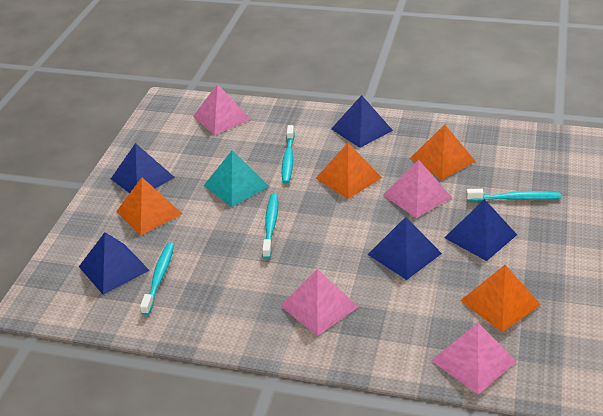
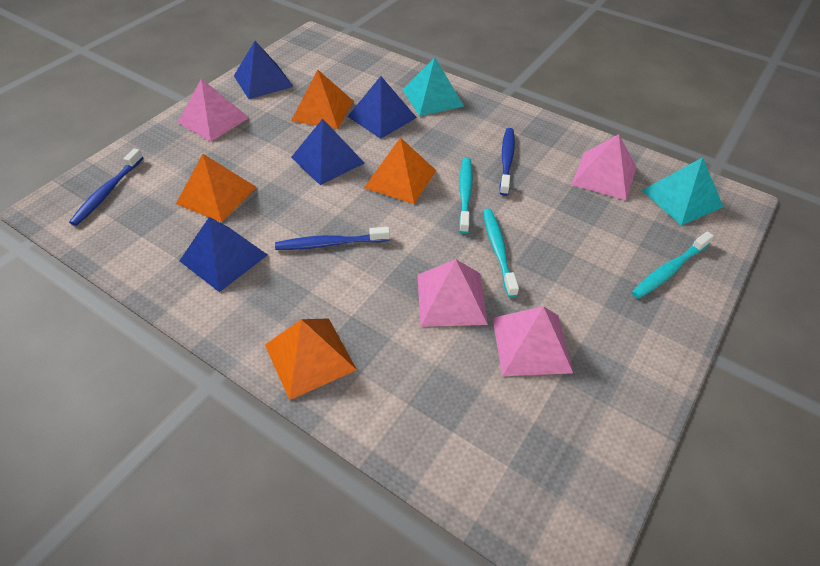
blue pyramid: 5 -> 4
blue toothbrush: 0 -> 3
turquoise pyramid: 1 -> 2
turquoise toothbrush: 4 -> 3

